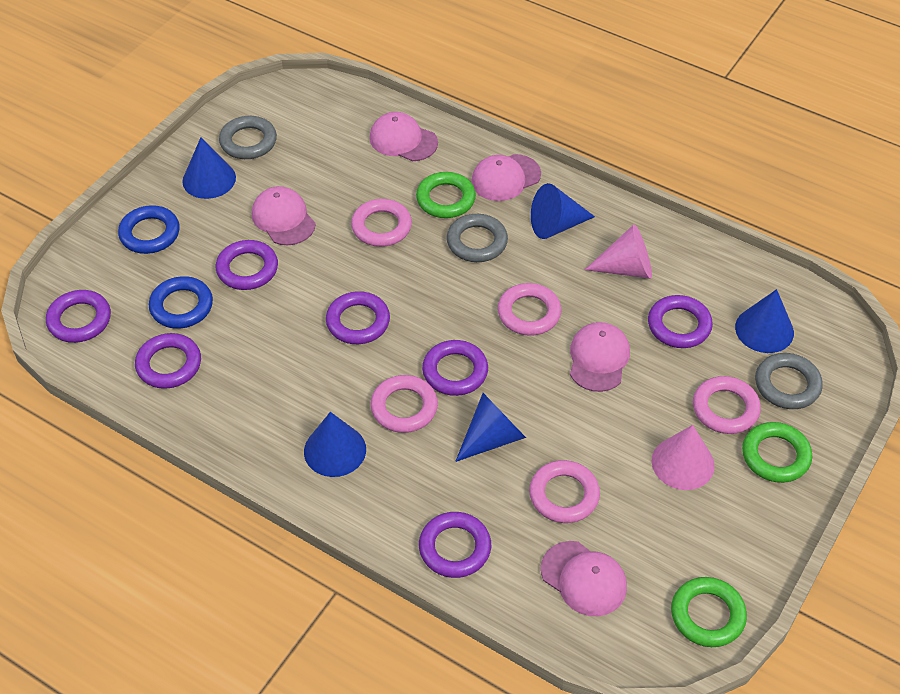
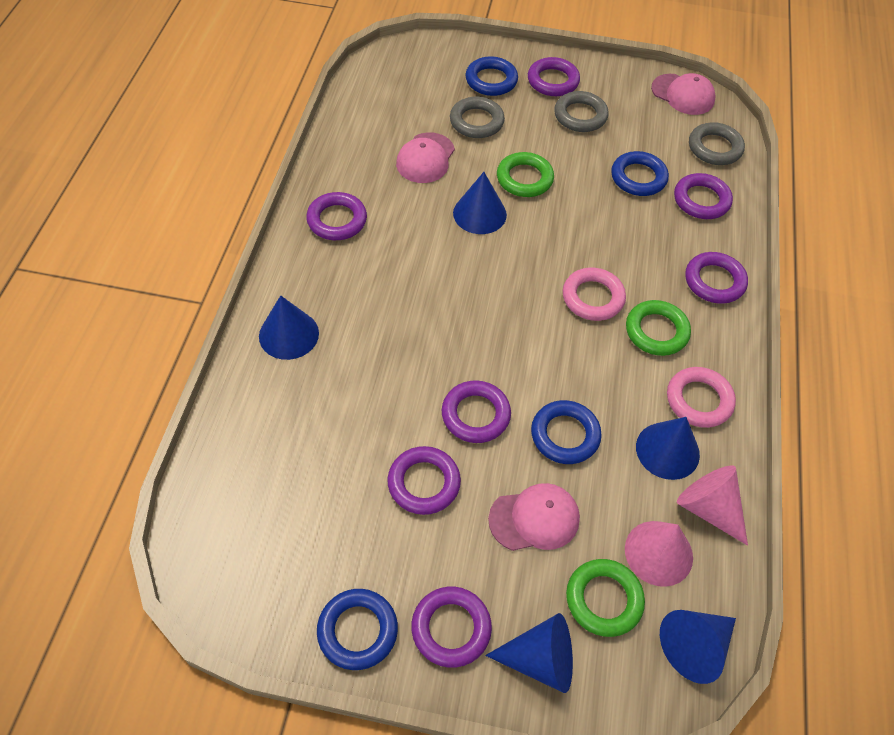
blue ring: 2 -> 4
pink cap: 5 -> 3
pink ring: 5 -> 2

